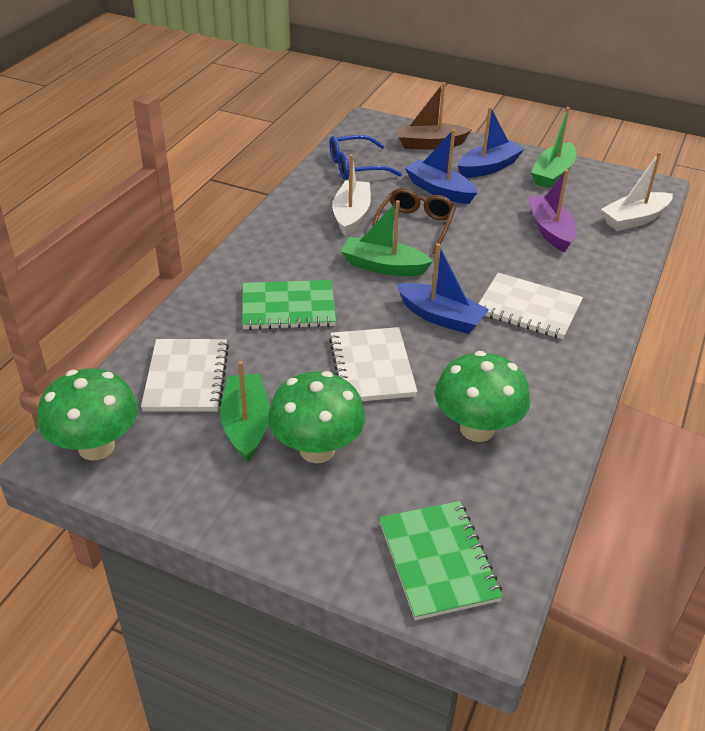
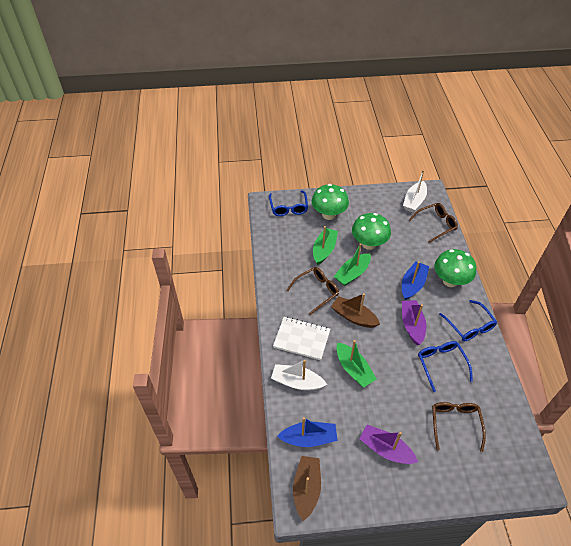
blue boat: 3 -> 2
blue glasses: 1 -> 3
brown boat: 1 -> 2
brown glasses: 1 -> 3
green notebook: 2 -> 0
purple boat: 1 -> 2
white notebook: 3 -> 1

